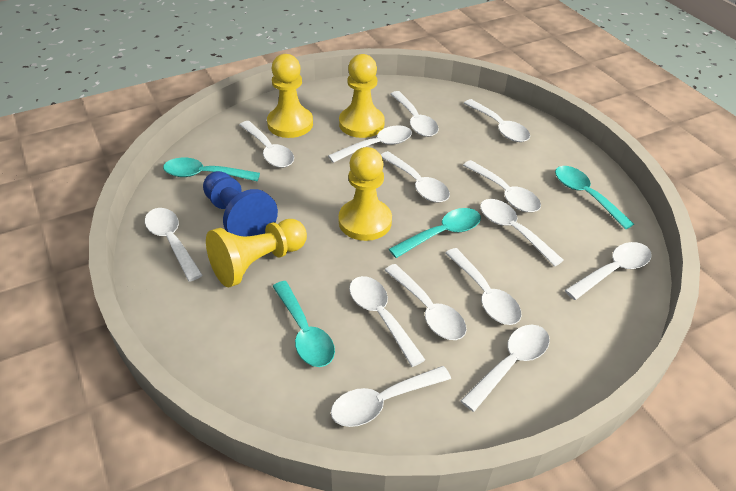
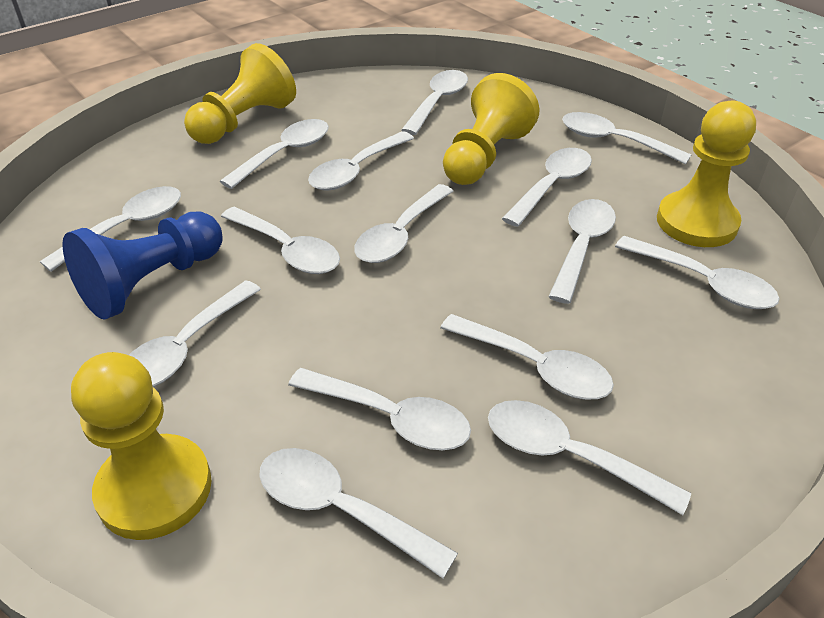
turquoise spoon: 4 -> 0
white spoon: 14 -> 15

